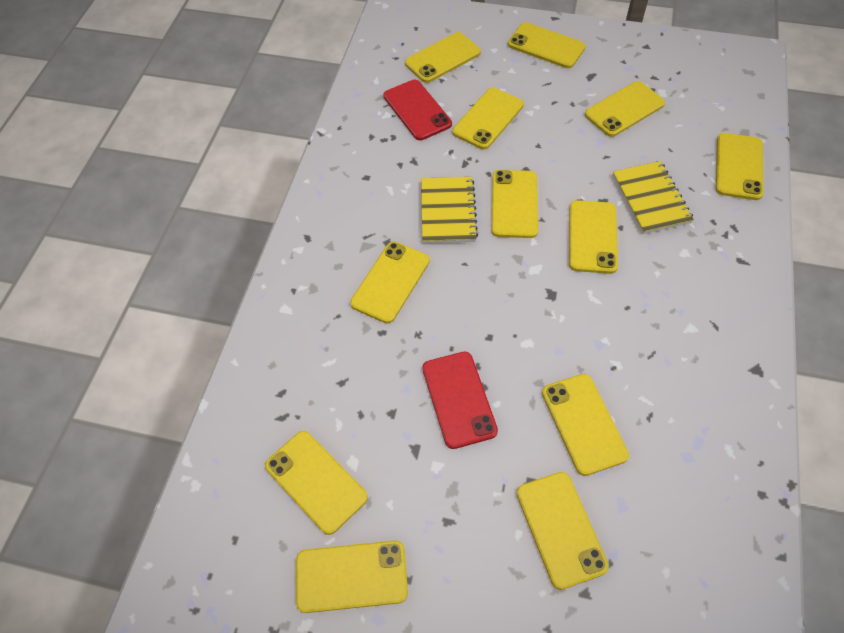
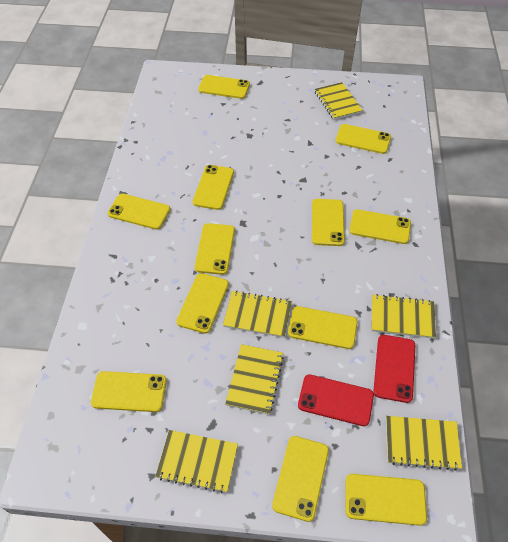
yellow notebook: 2 -> 6

